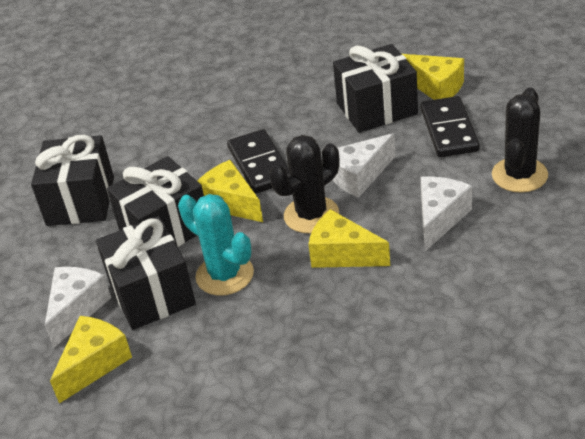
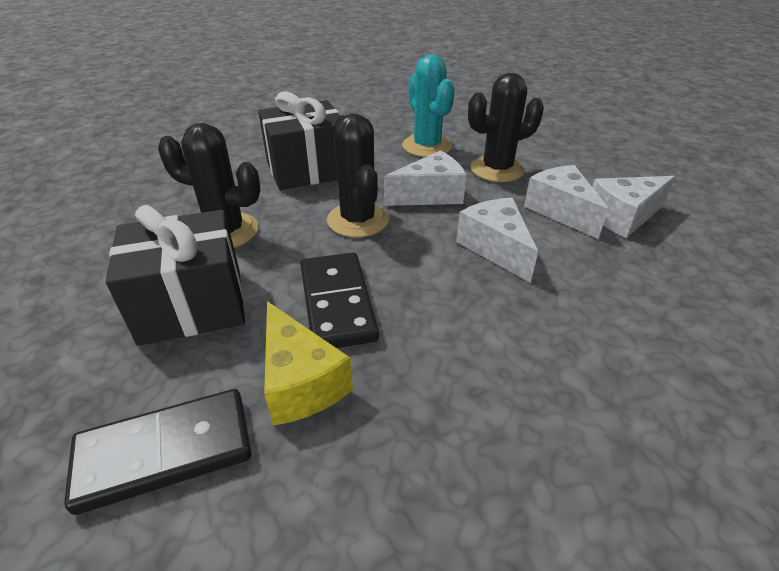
black cactus: 2 -> 3
black gift: 4 -> 2
white cheese: 3 -> 4
yellow cheese: 4 -> 1

